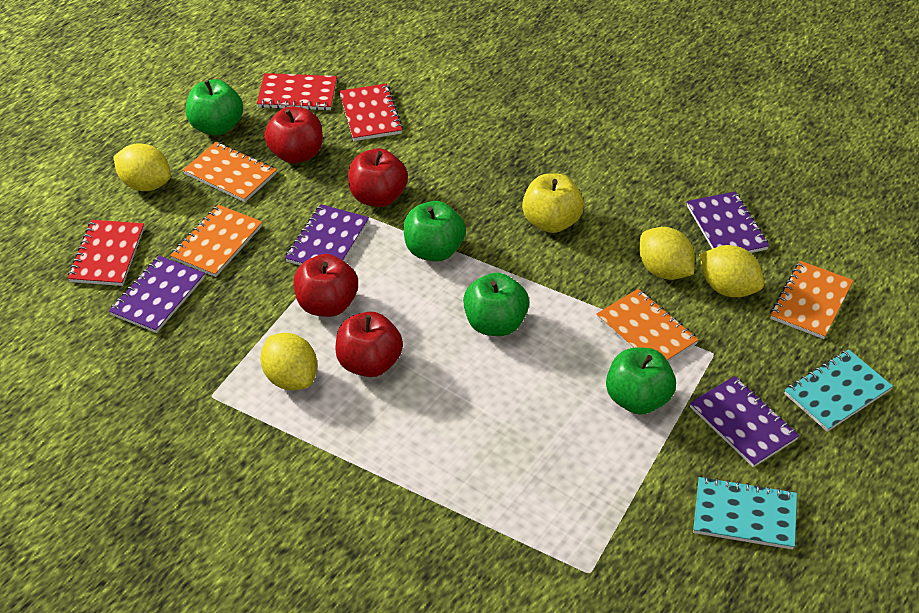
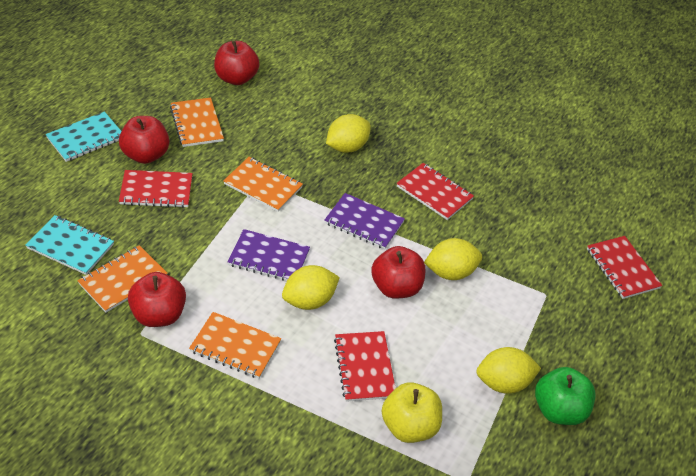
green apple: 4 -> 1
purple notebook: 4 -> 2
red notebook: 3 -> 4

